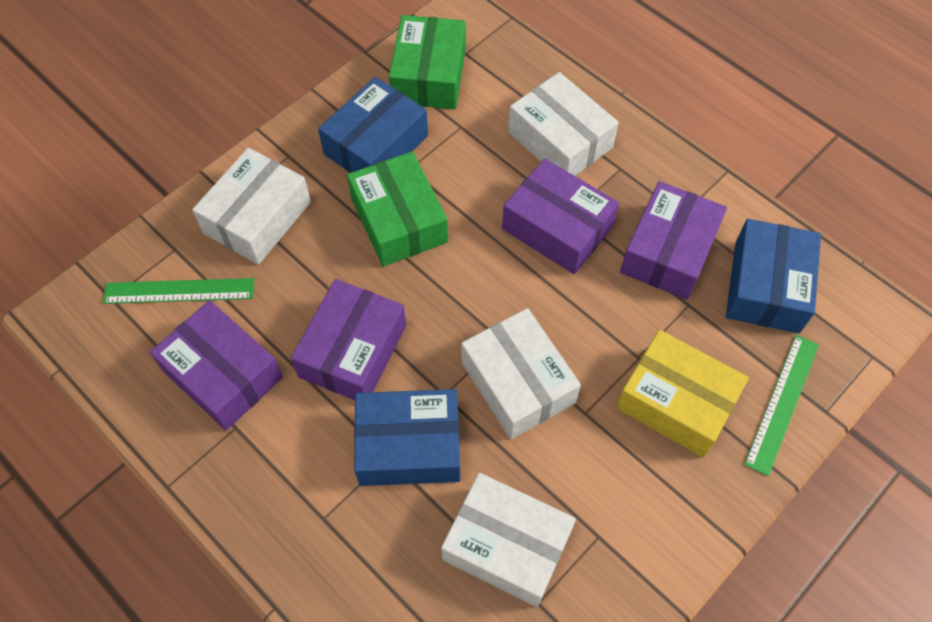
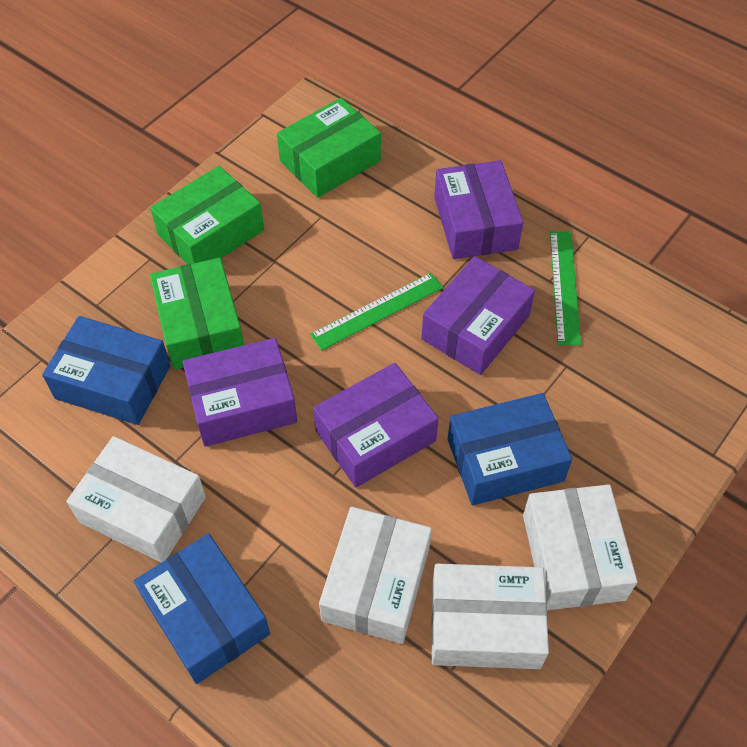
green box: 2 -> 3
yellow box: 1 -> 0

